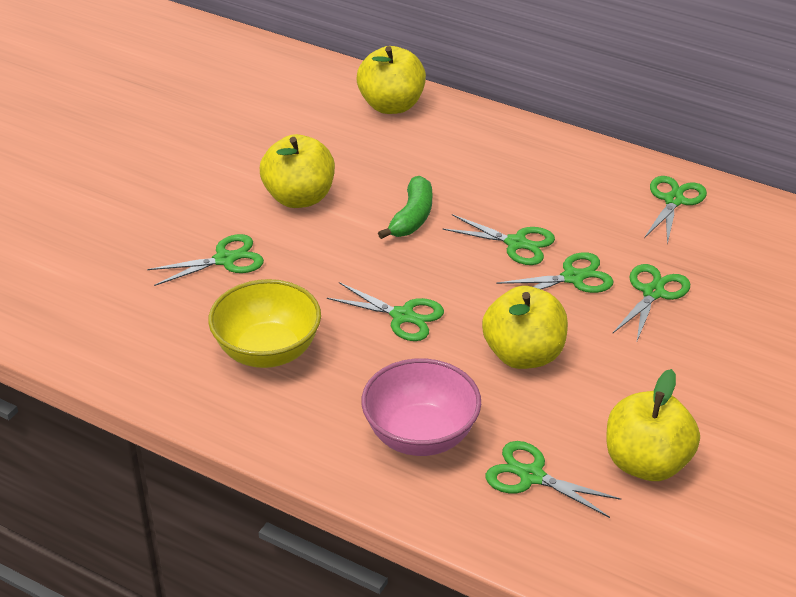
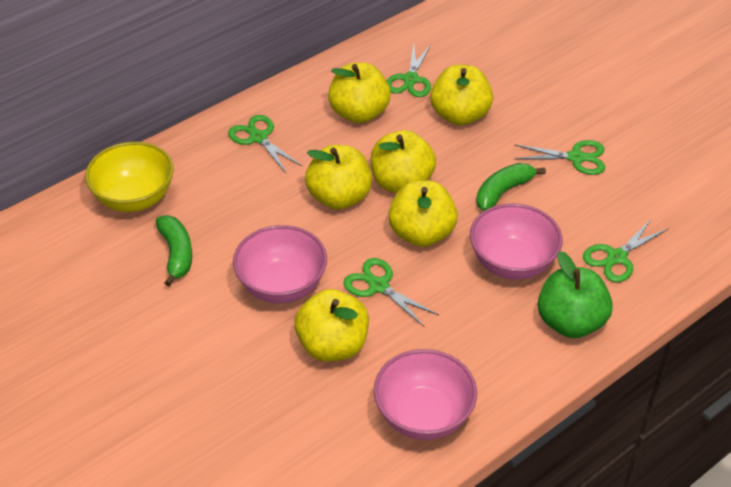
green apple: 0 -> 1
green banana: 1 -> 2
green scissors: 7 -> 5
pink bowl: 1 -> 3
yellow apple: 4 -> 6

